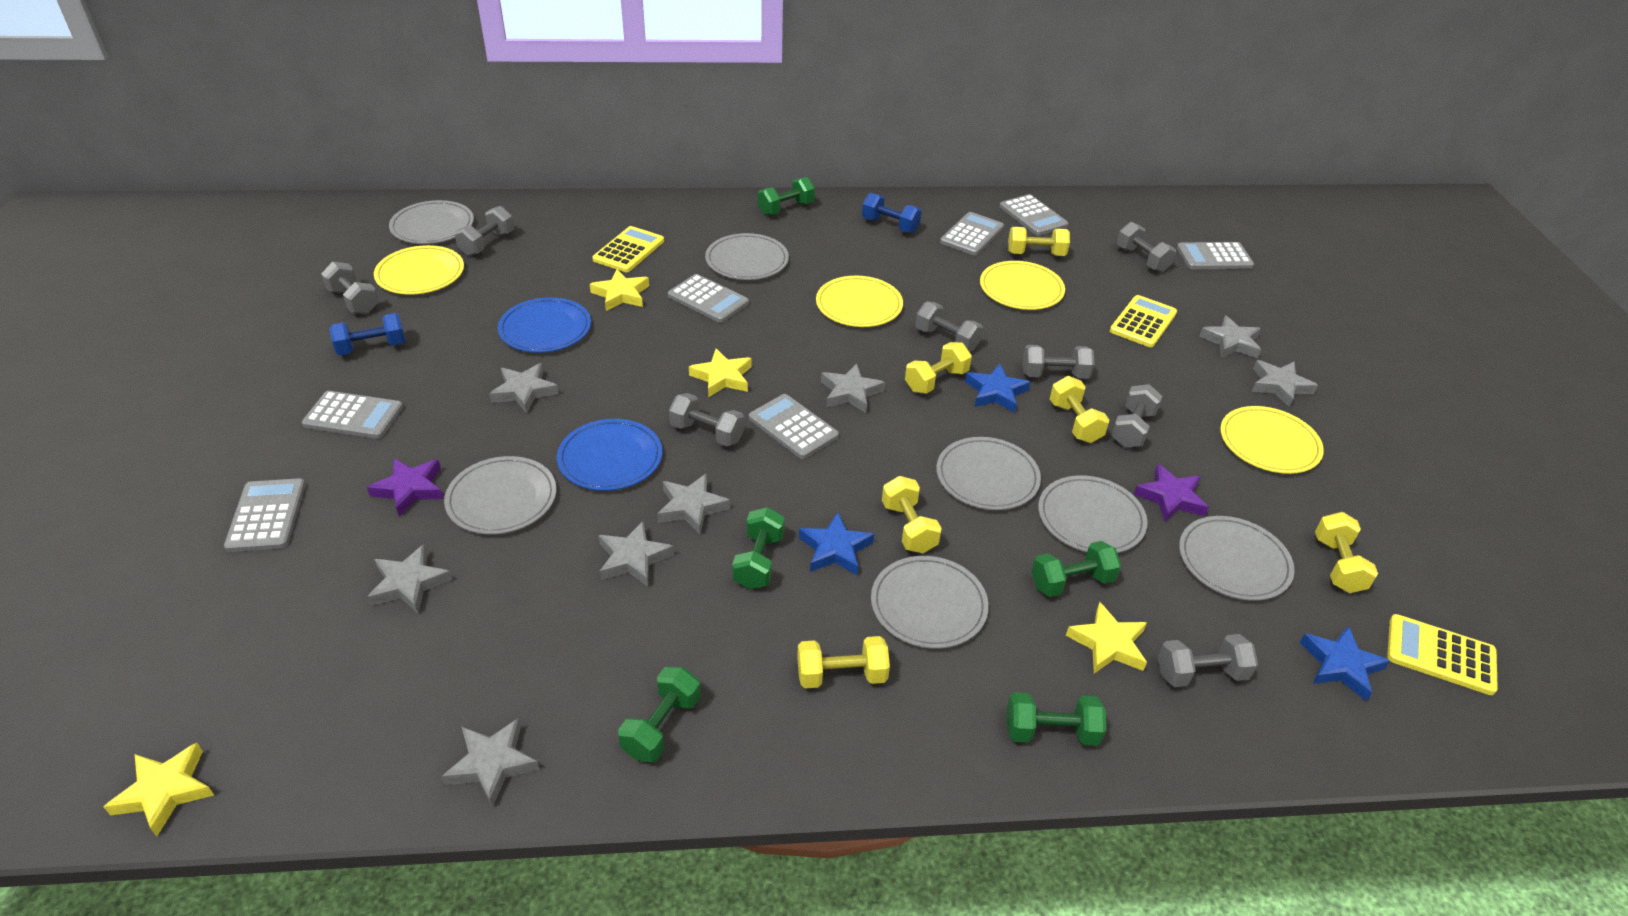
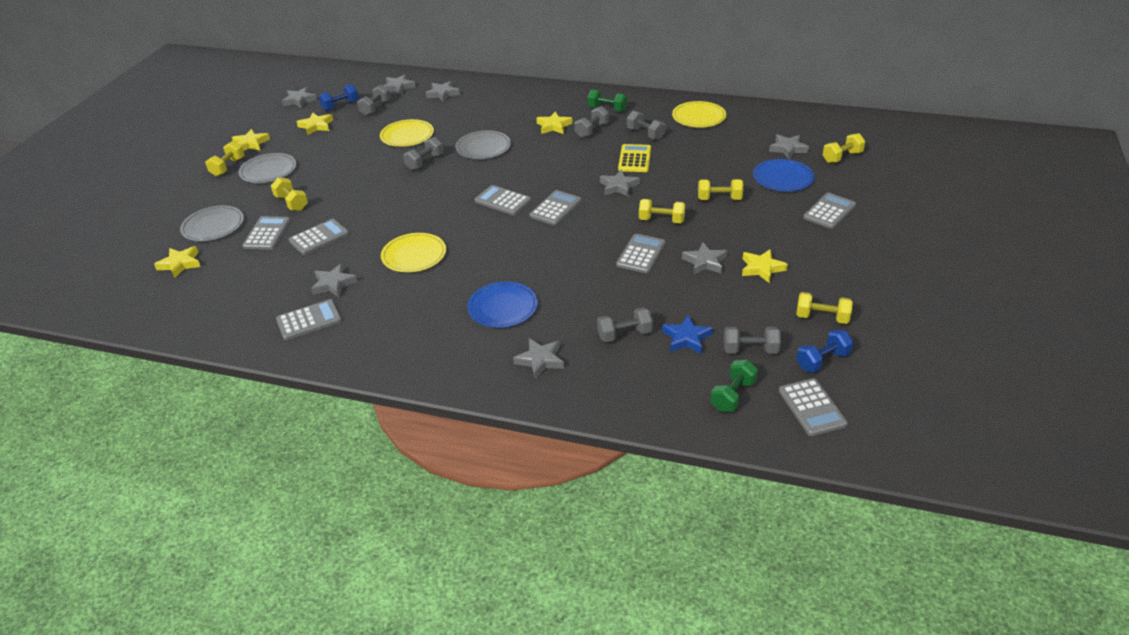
blue star: 3 -> 1
green dumbbell: 5 -> 2
grey calculator: 7 -> 8
grey dumbbell: 8 -> 6
grey plate: 7 -> 3
purple star: 2 -> 0
yellow calculator: 3 -> 1
yellow plate: 4 -> 3
yellow star: 4 -> 5

